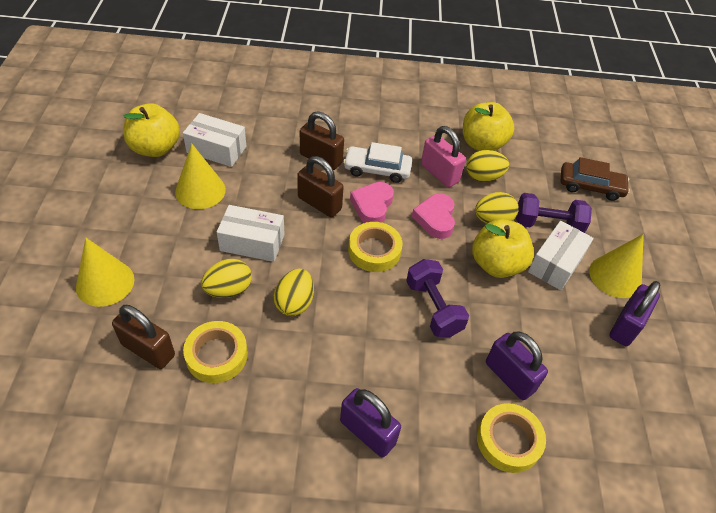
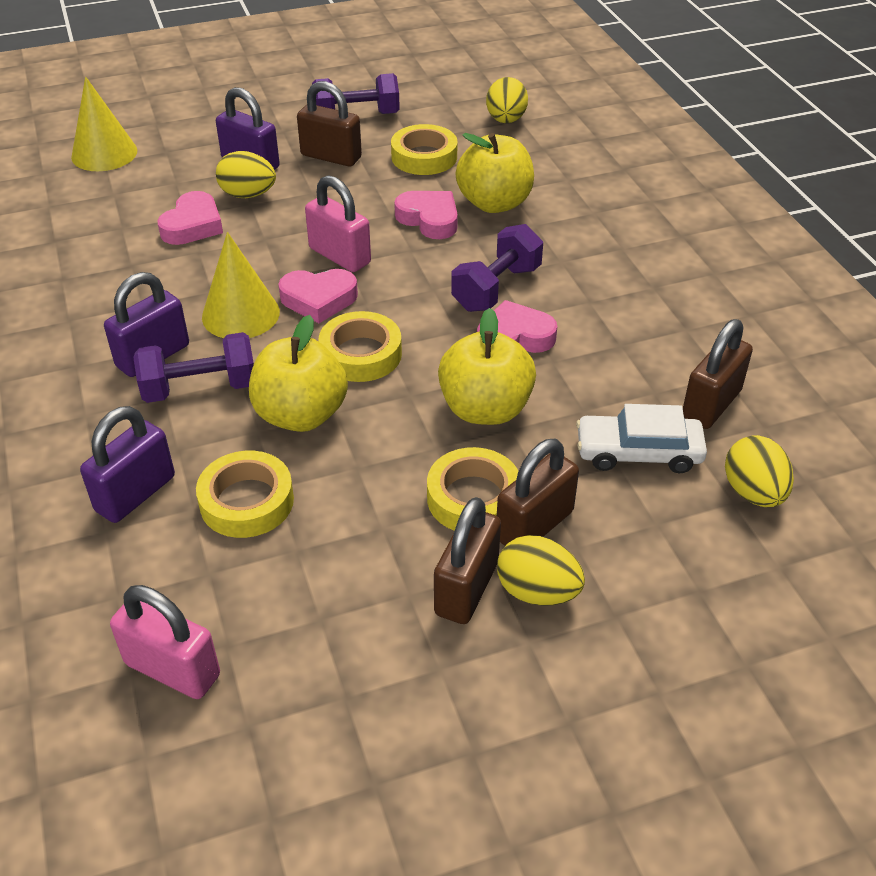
brown car: 1 -> 0
brown padlock: 3 -> 4
pink heart: 2 -> 4
pink padlock: 1 -> 2
purple dumbbell: 2 -> 3
white box: 3 -> 0
yellow cone: 3 -> 2
yellow tape: 3 -> 4

